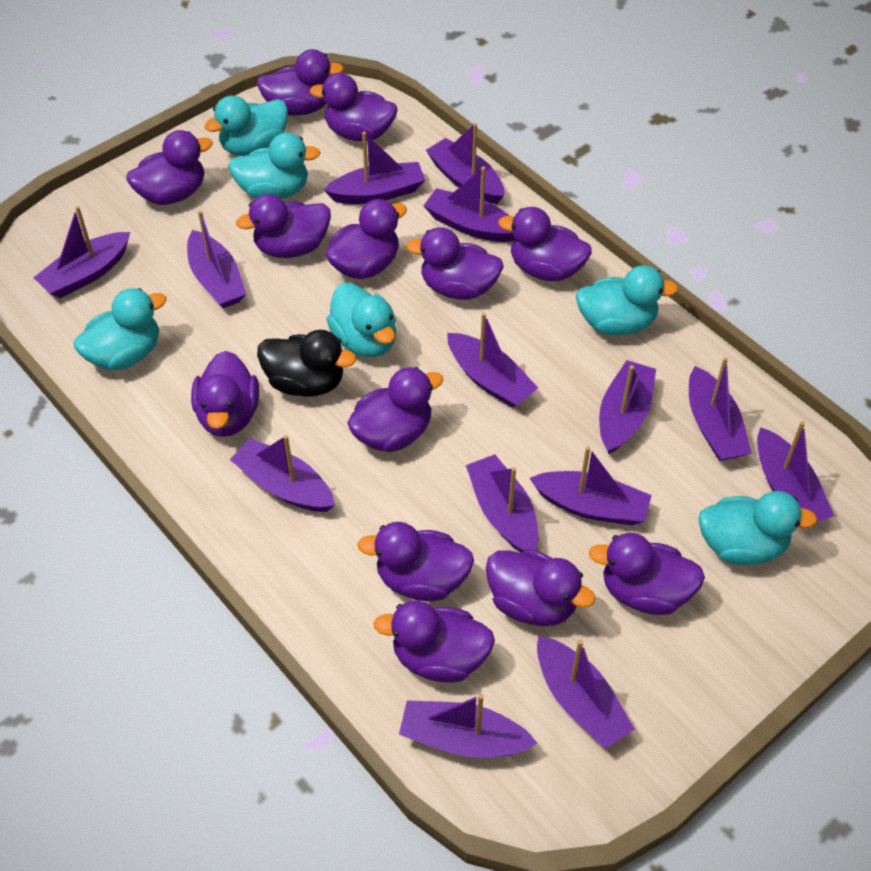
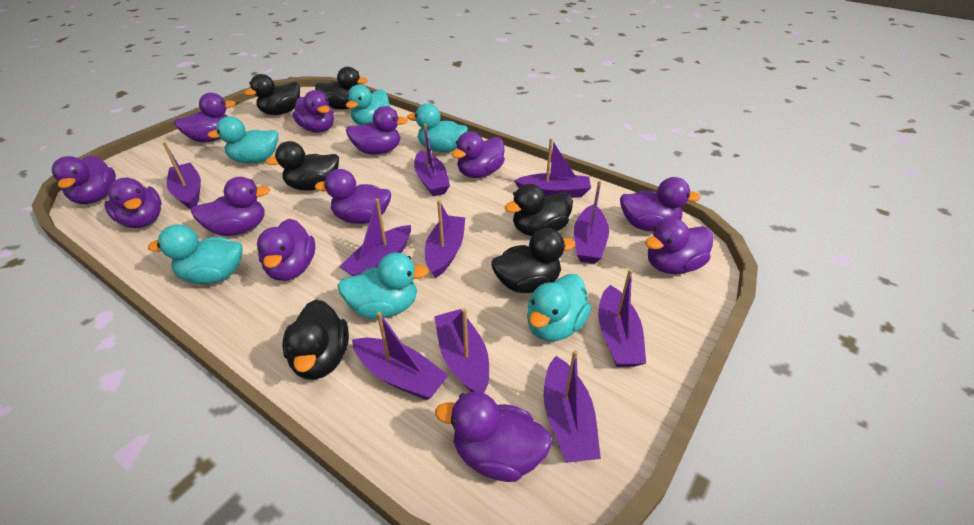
black duck: 1 -> 6
purple boat: 14 -> 10
purple duck: 13 -> 12

